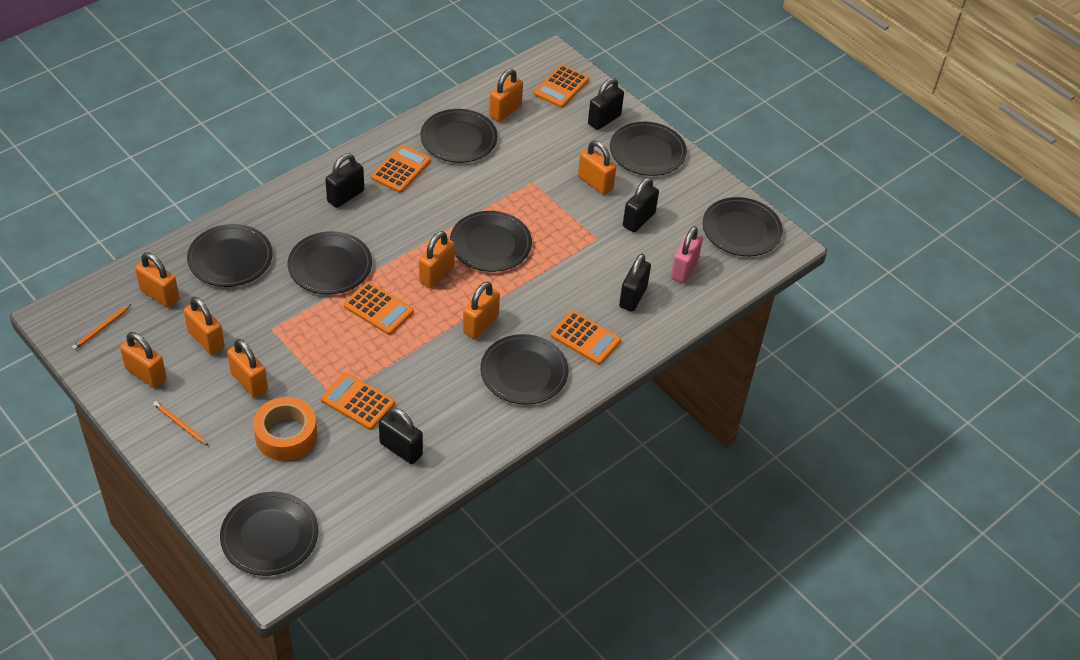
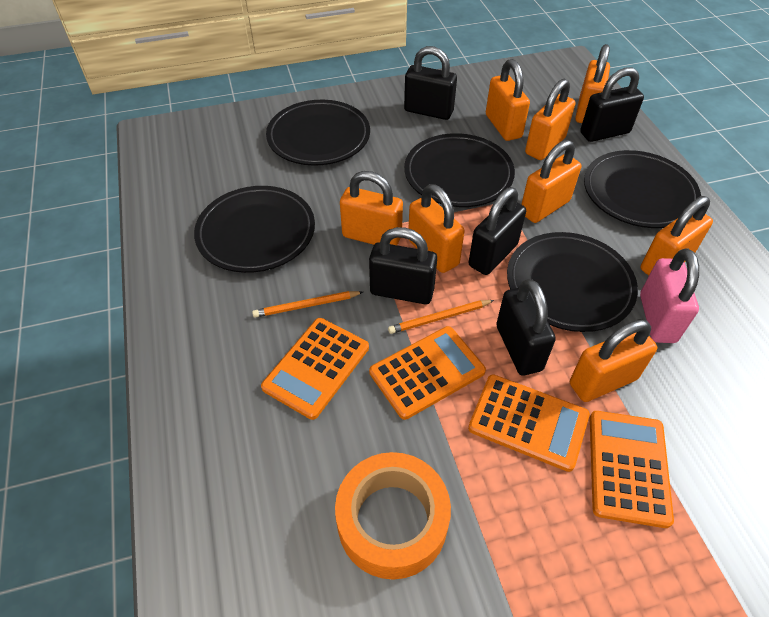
black plate: 8 -> 5
orange calculator: 5 -> 4

